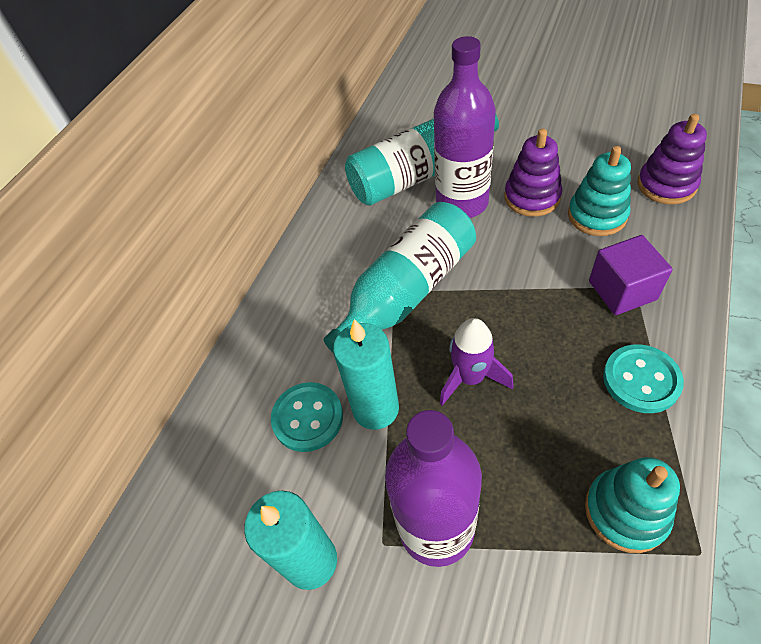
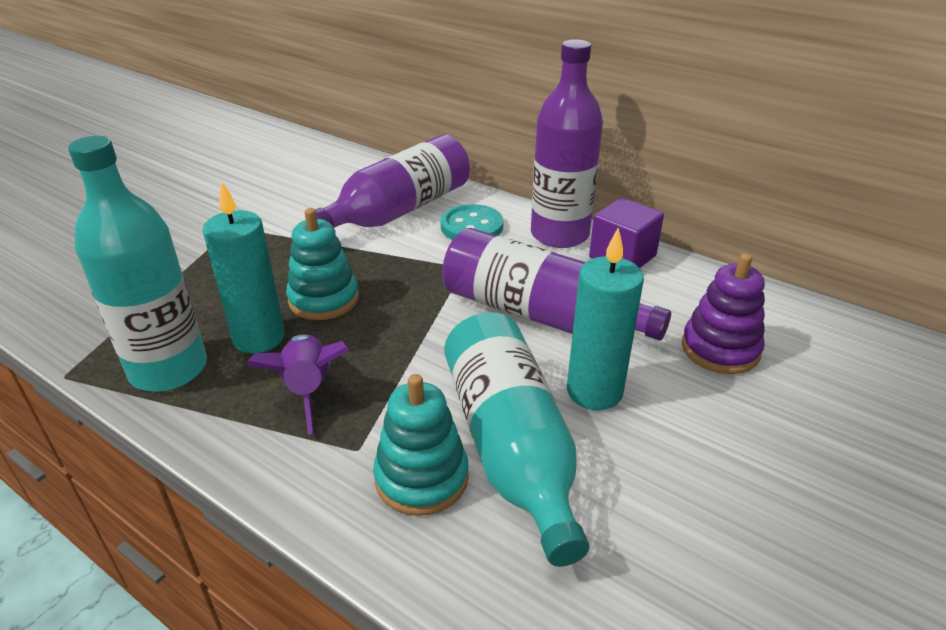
purple bottle: 2 -> 3
purple stacking toy: 2 -> 1
turquoise button: 2 -> 1

